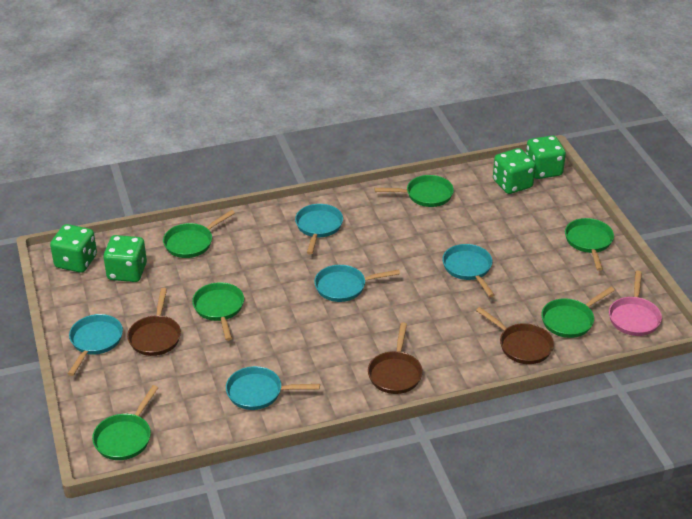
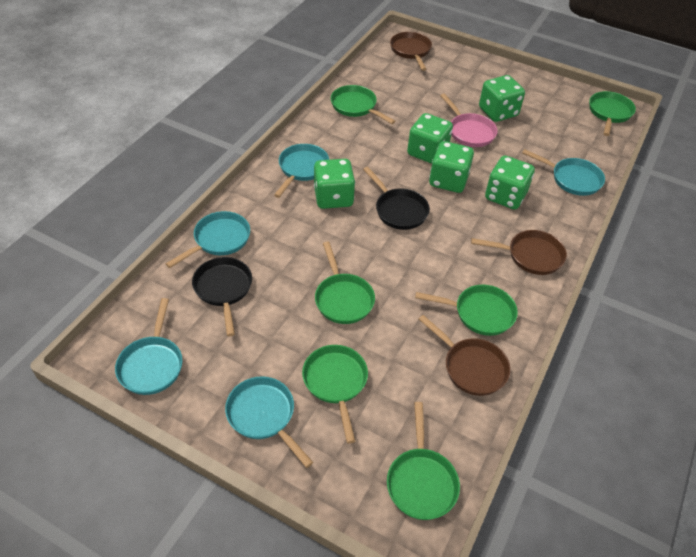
black pan: 0 -> 2
green dice: 4 -> 5

